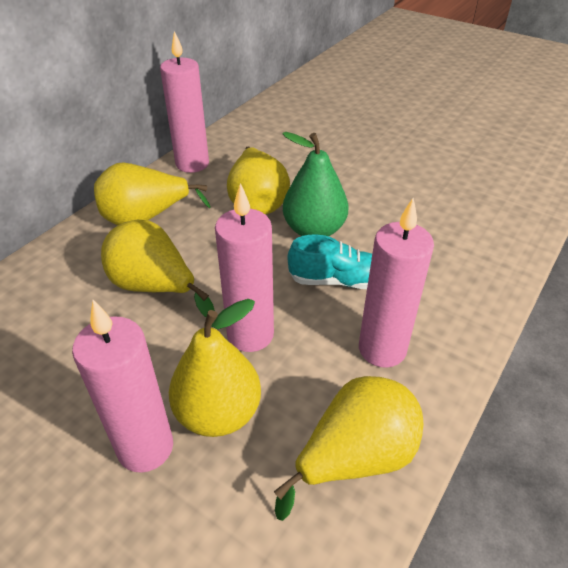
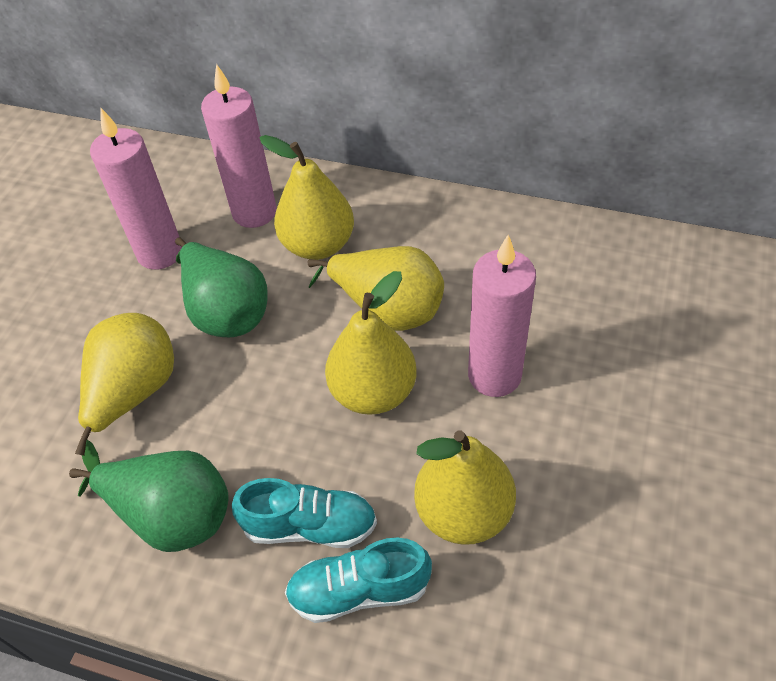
green pear: 1 -> 2
pink candle: 4 -> 3
turquoise shoe: 1 -> 2

